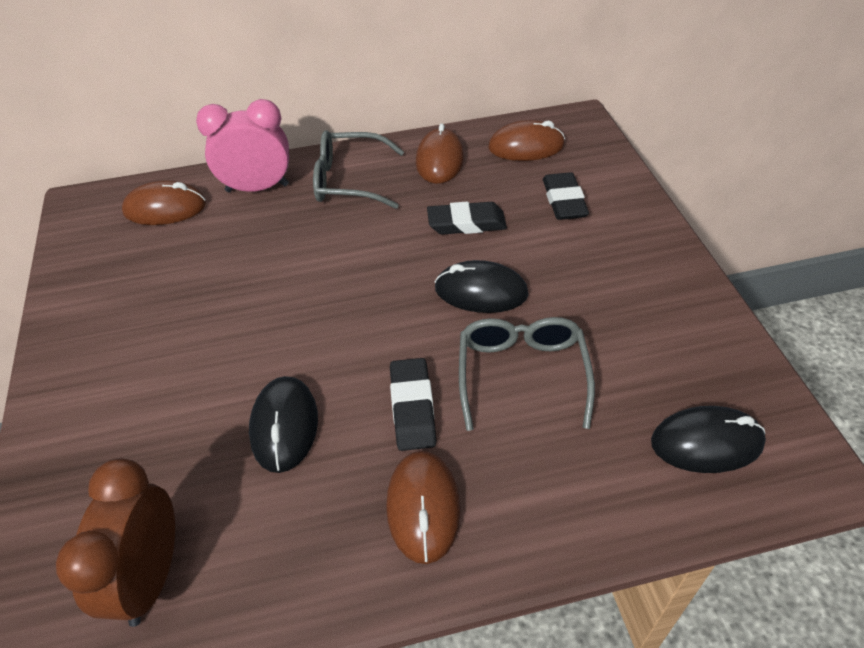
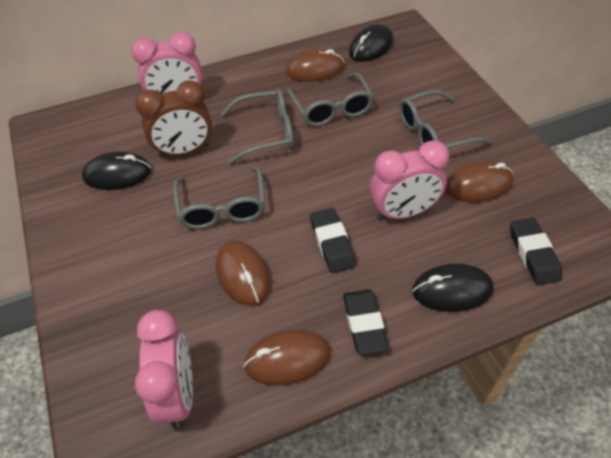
grey glasses: 2 -> 4
pink clock: 1 -> 3

